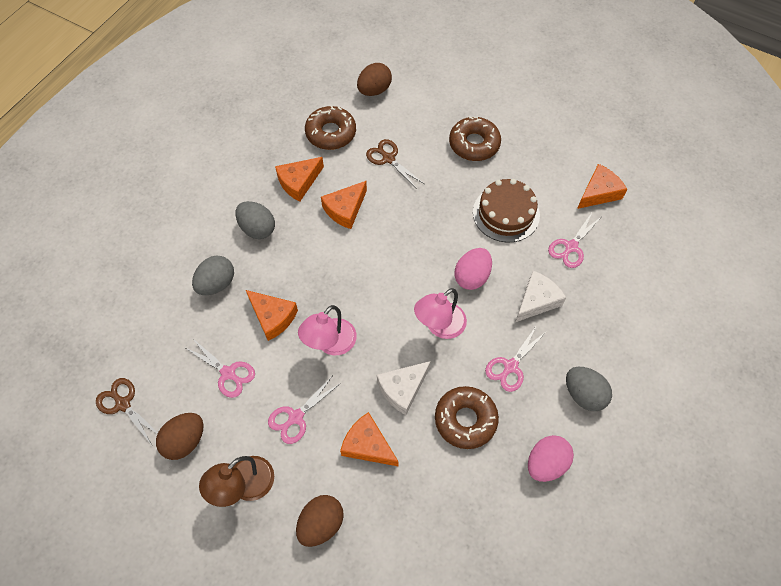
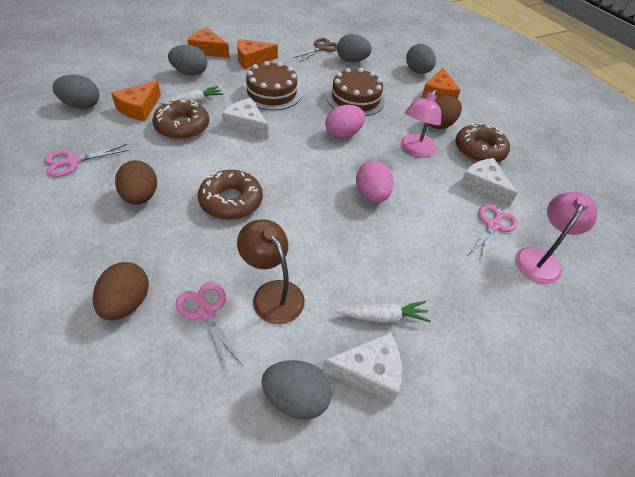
brown cake: 1 -> 2
brown scissors: 2 -> 1
grey egg: 3 -> 5
orange cheese: 5 -> 4
pink scissors: 4 -> 3
white carrot: 0 -> 2
white cheese: 2 -> 3

